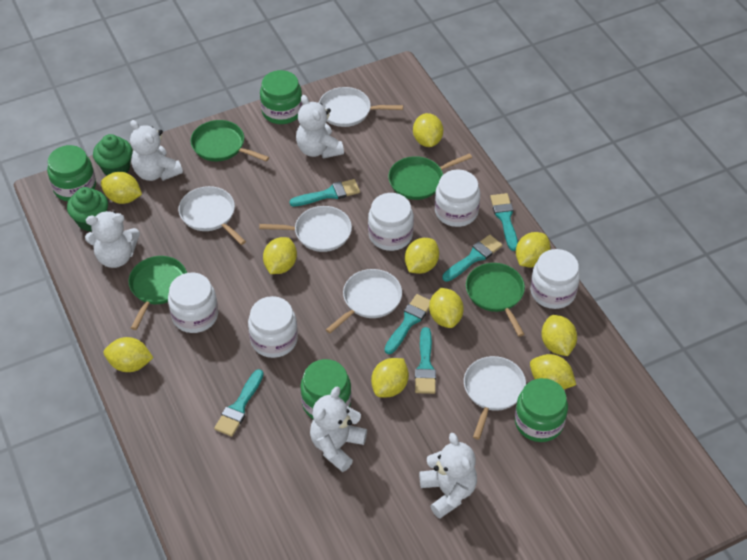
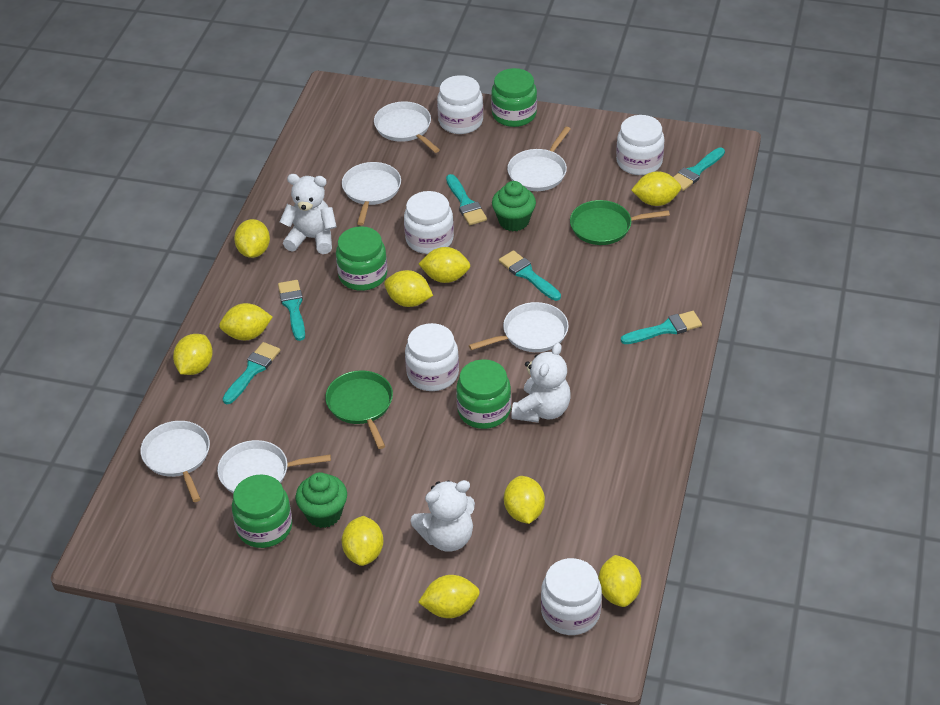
green pan: 4 -> 2
white pan: 5 -> 6
white teddy bear: 5 -> 3

